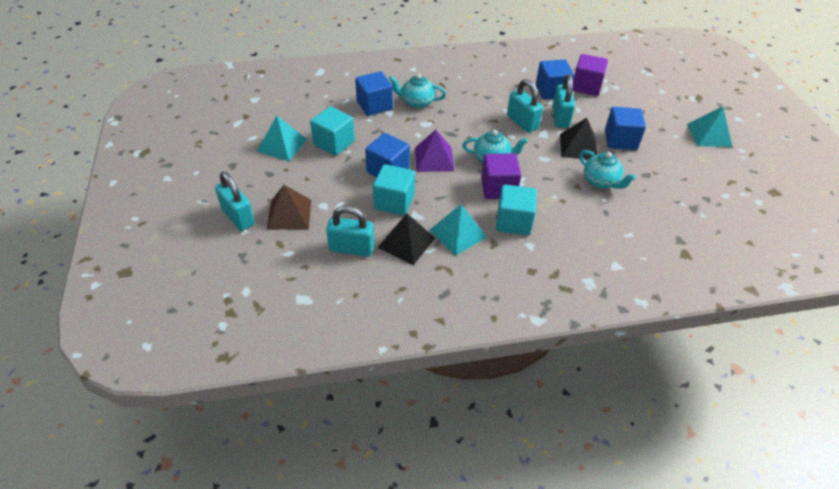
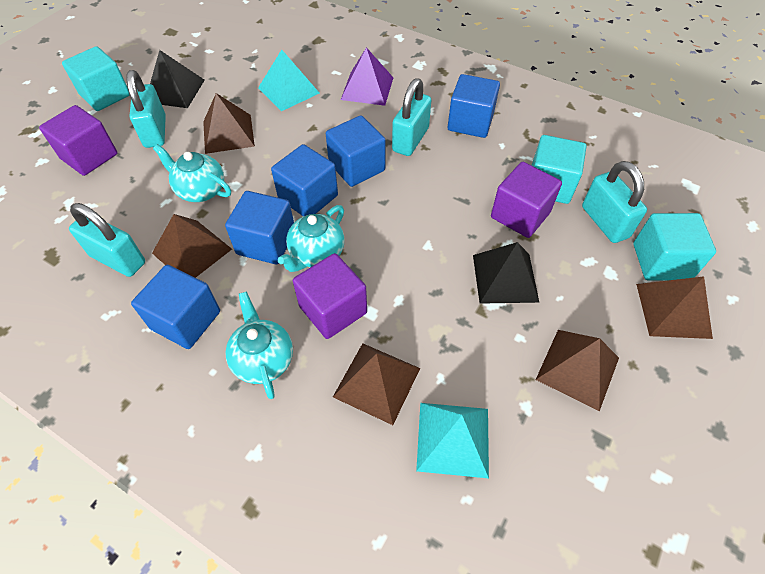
blue cube: 4 -> 5
brown pyramid: 1 -> 5
purple cube: 2 -> 3
turquoise pyramid: 3 -> 2

